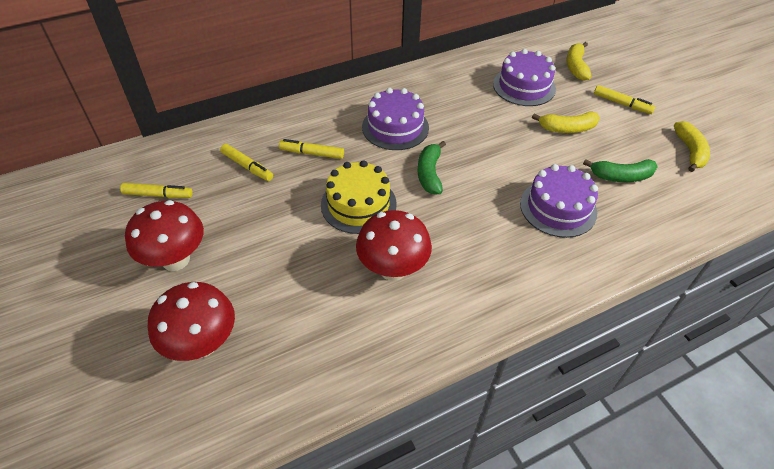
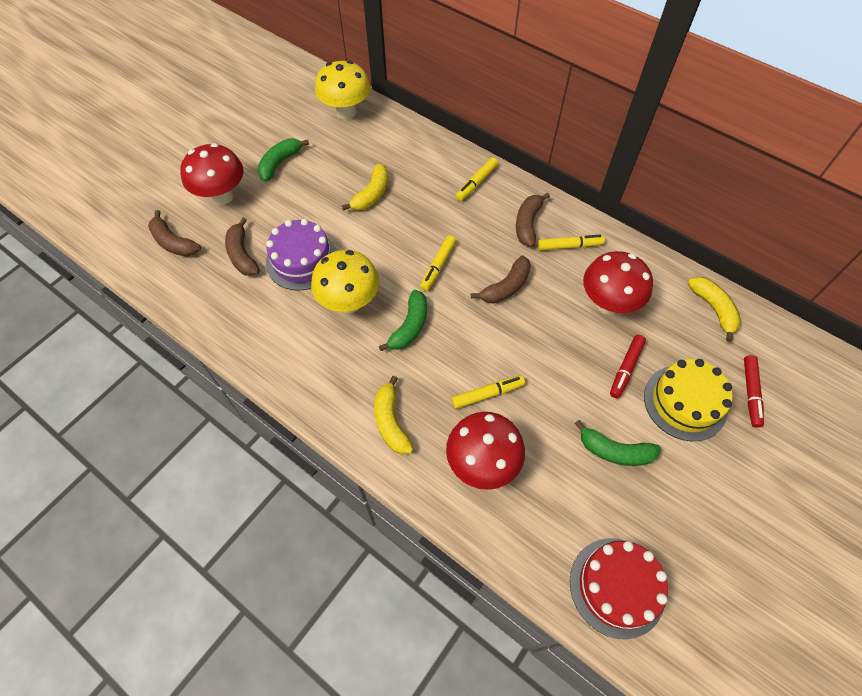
brown banana: 0 -> 4
green banana: 2 -> 3
purple cake: 3 -> 1
red cake: 0 -> 1
red marker: 0 -> 2
yellow mushroom: 0 -> 2

